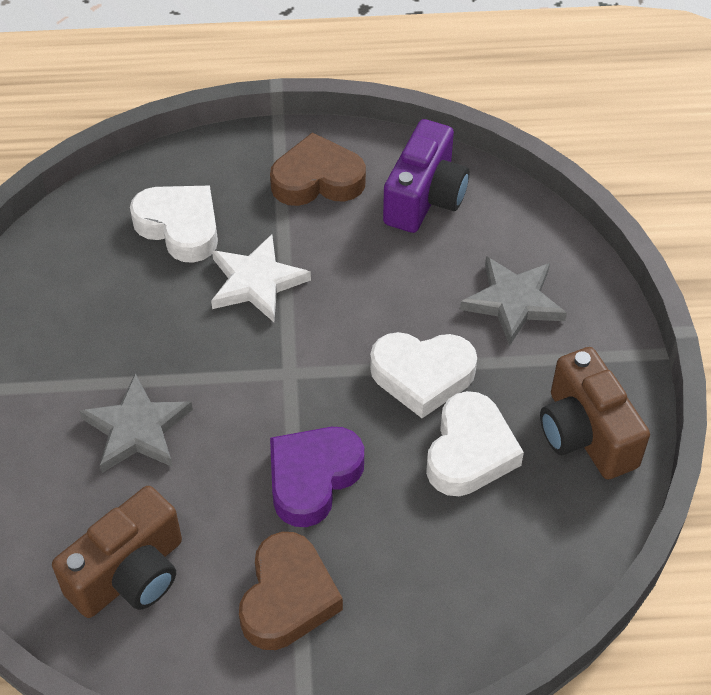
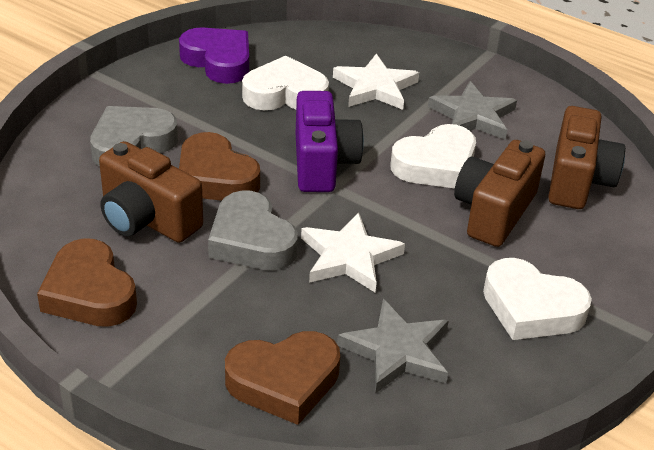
brown camera: 2 -> 3
brown heart: 2 -> 3
grey heart: 0 -> 2
white star: 1 -> 2

